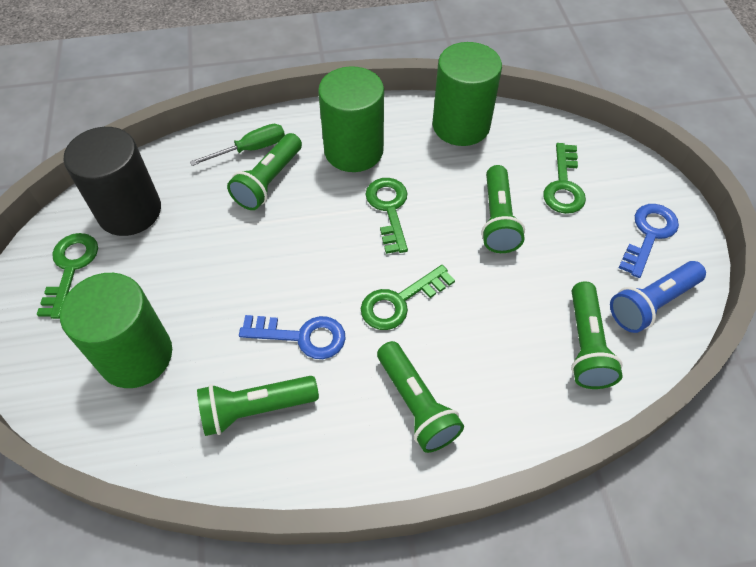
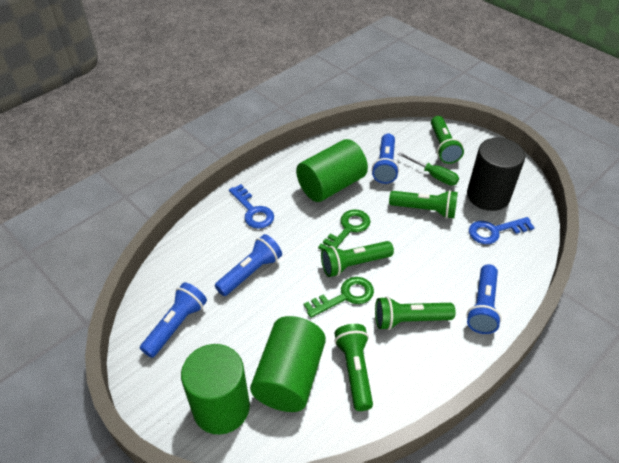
blue flashlight: 1 -> 4
green key: 4 -> 2

